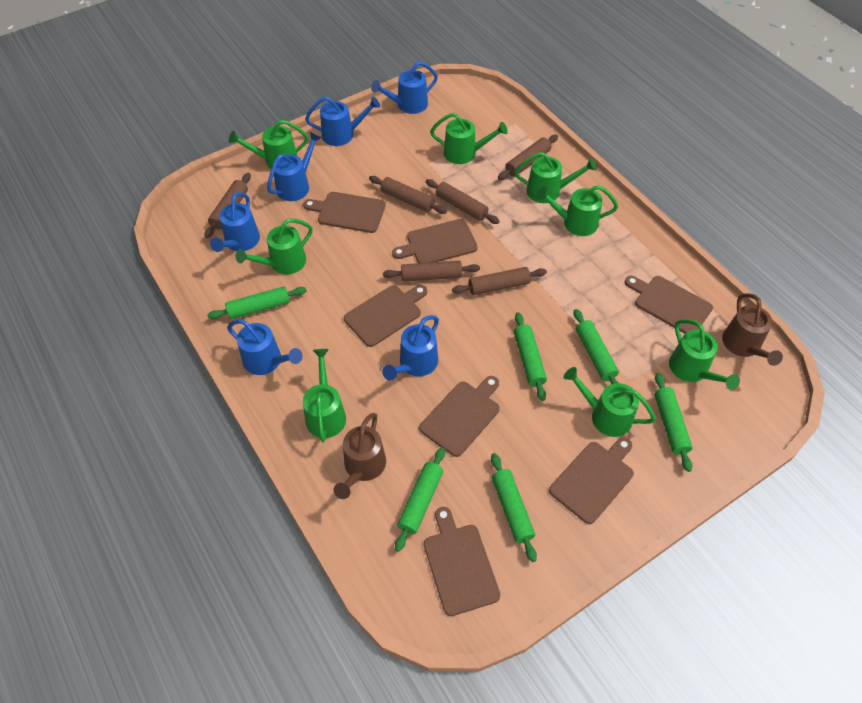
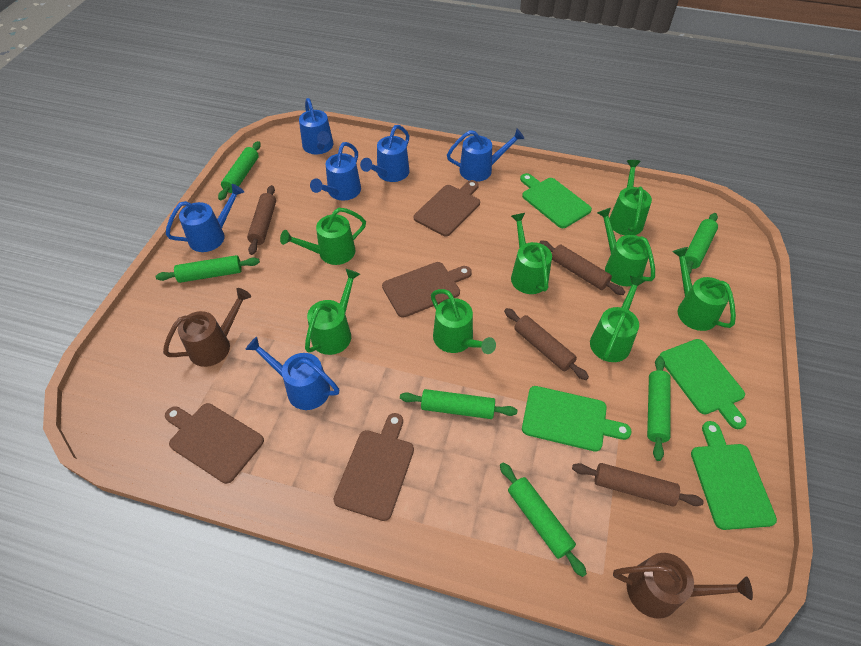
brown cutting board: 7 -> 4
brown rolling pin: 6 -> 4
green cutting board: 0 -> 4

